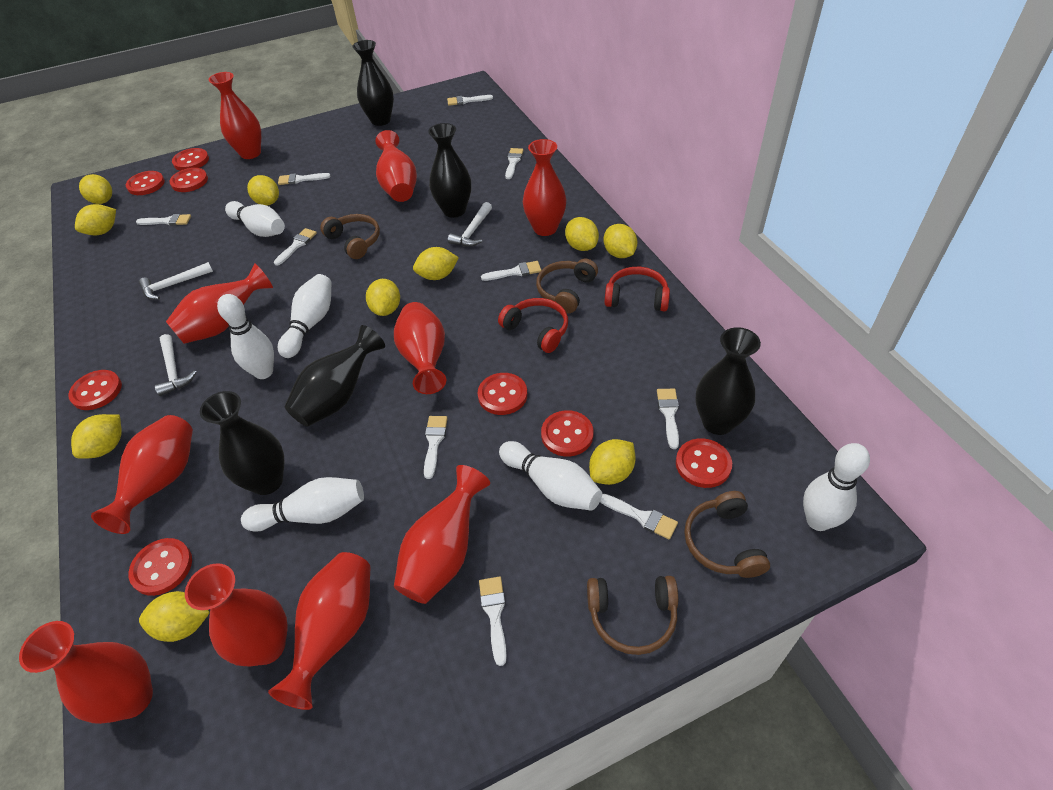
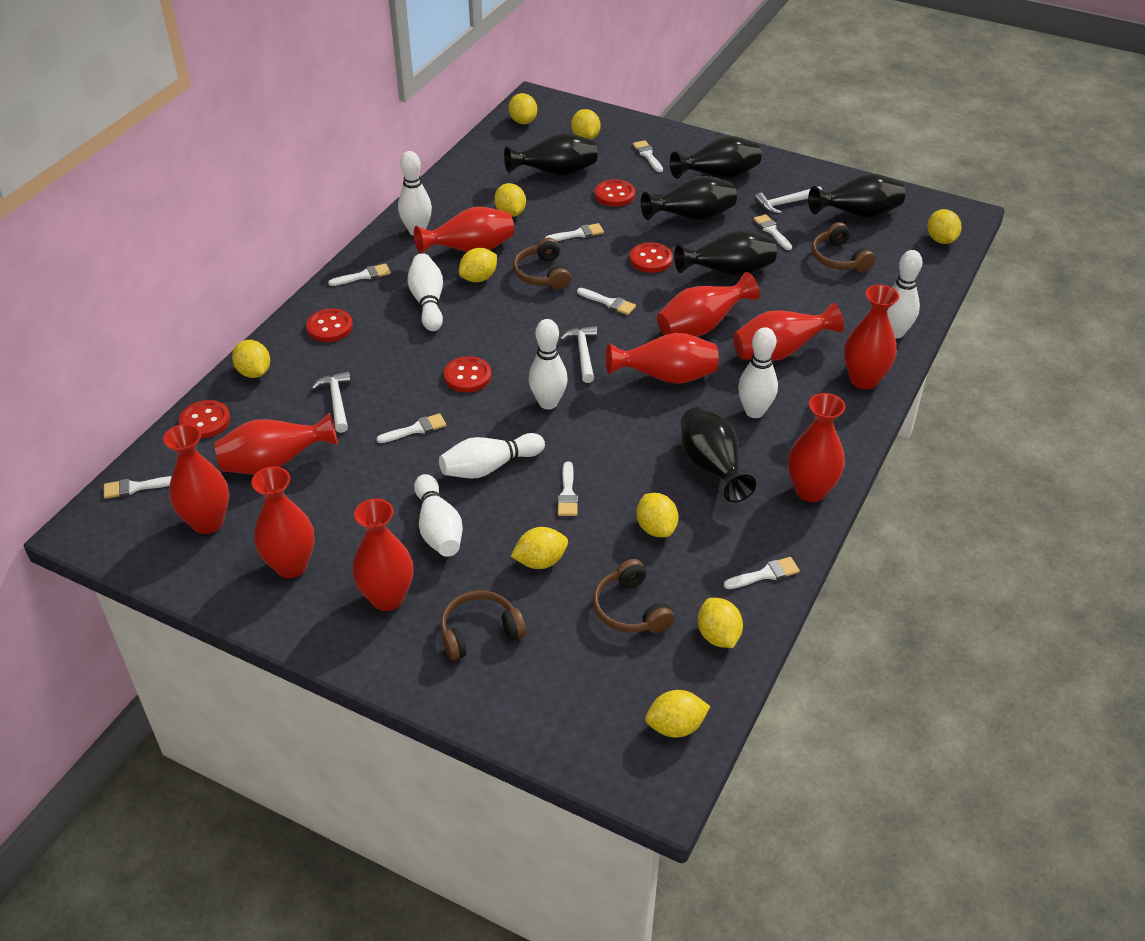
black vase: 5 -> 6
red button: 8 -> 5
red headphones: 2 -> 0
white bowling pin: 6 -> 7
white brush: 10 -> 9

